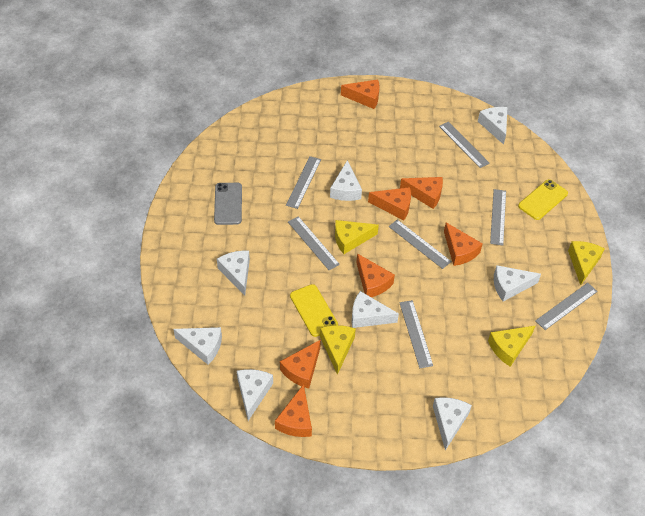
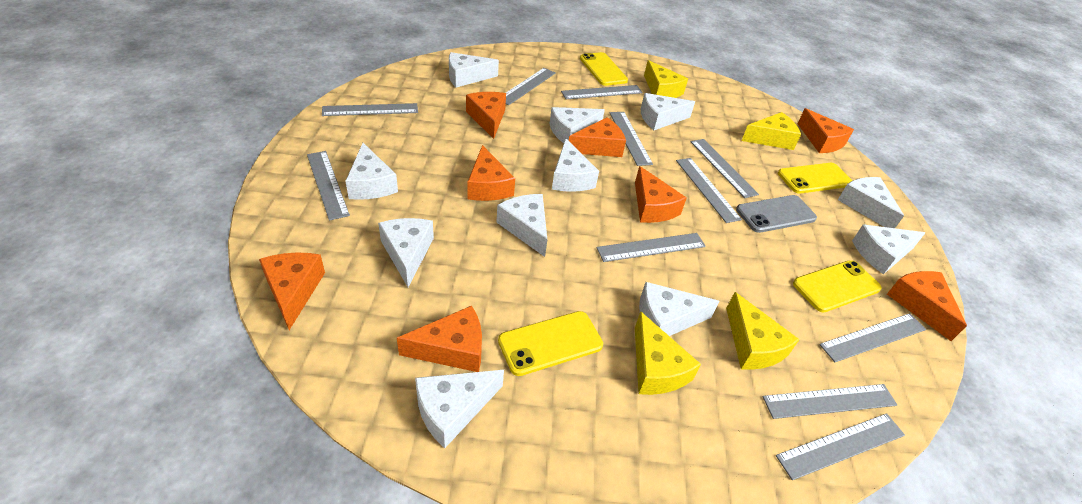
grey ruler: 7 -> 11
orange cheese: 7 -> 8
white cheese: 8 -> 11
yellow phone: 2 -> 4

